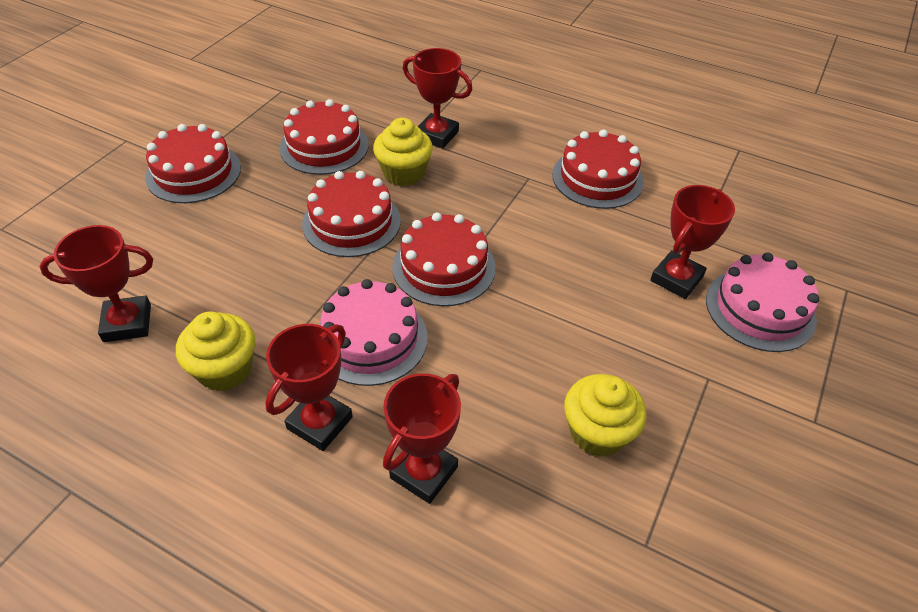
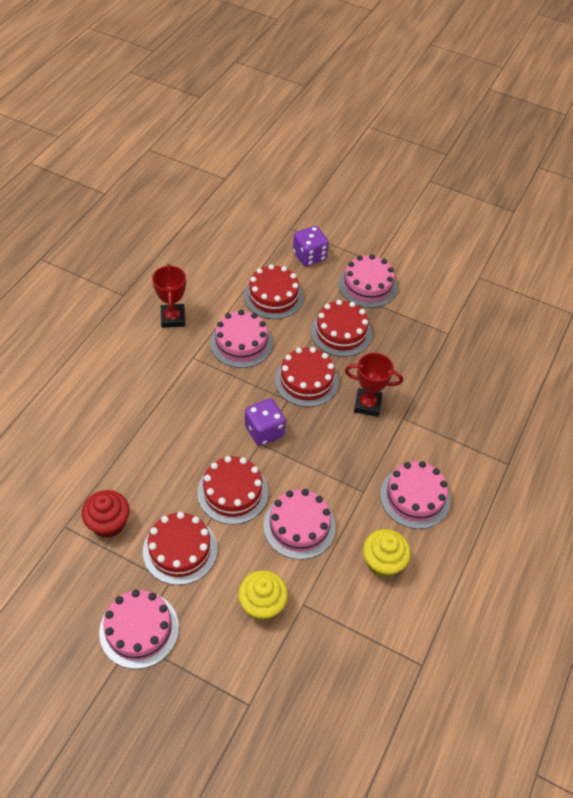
pink cake: 2 -> 5
purple dice: 0 -> 2
red cupcake: 0 -> 1
red trophy: 5 -> 2
yellow cupcake: 3 -> 2

